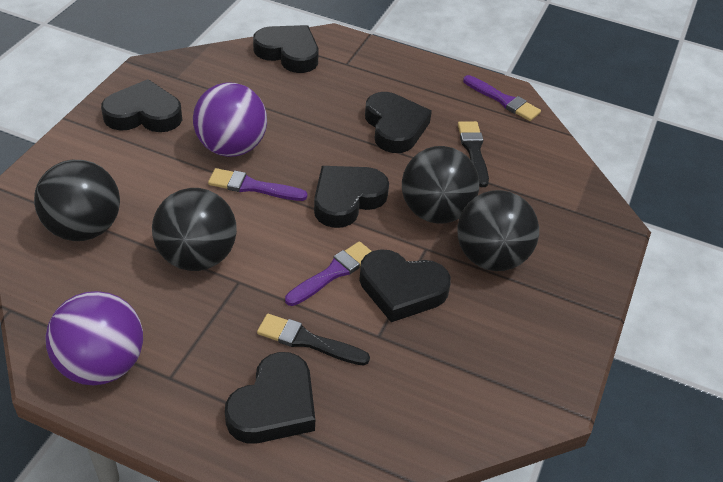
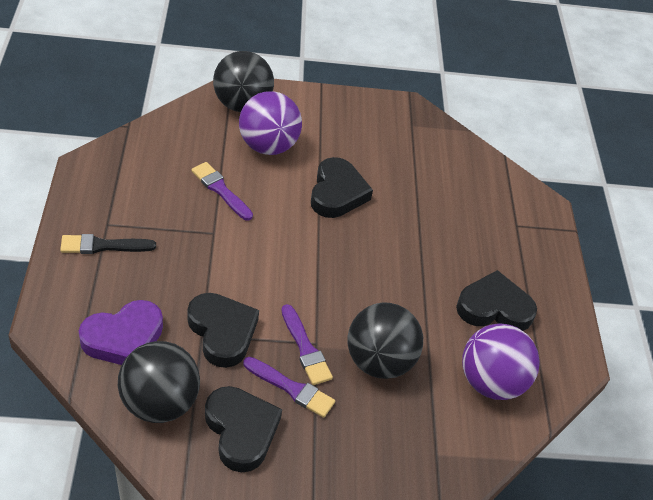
black ball: 4 -> 3
black brush: 2 -> 1
black heart: 6 -> 4
purple heart: 0 -> 1

